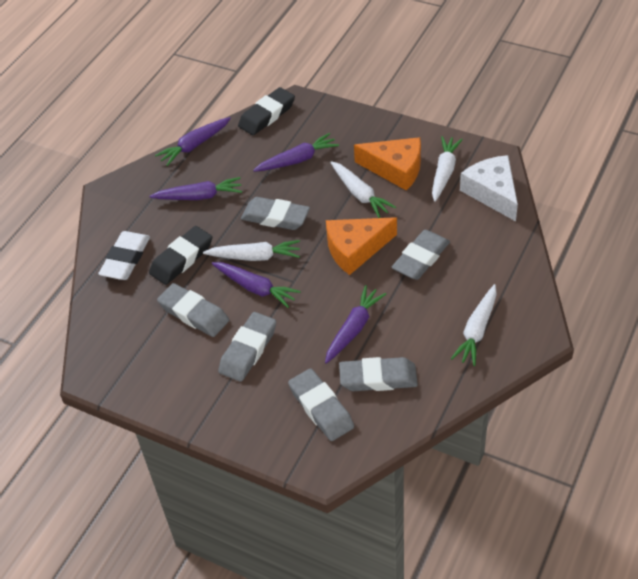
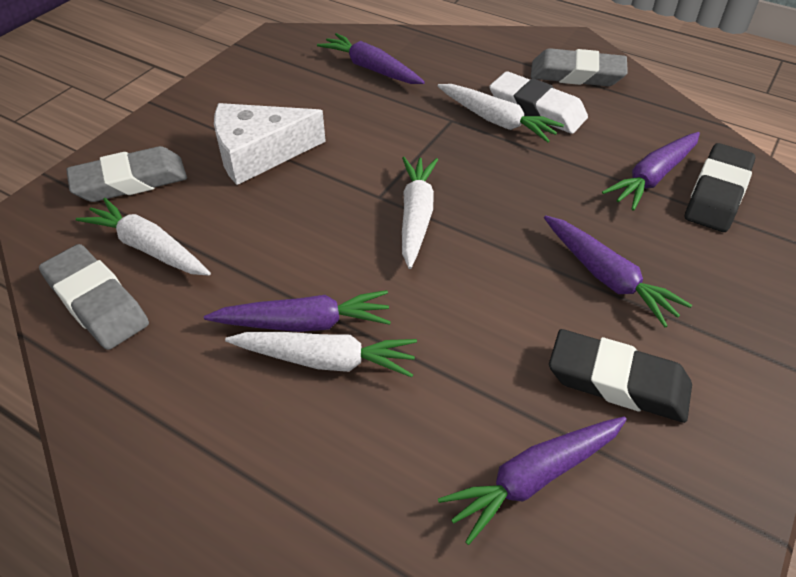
grey eraser: 6 -> 3
orange cheese: 2 -> 0

